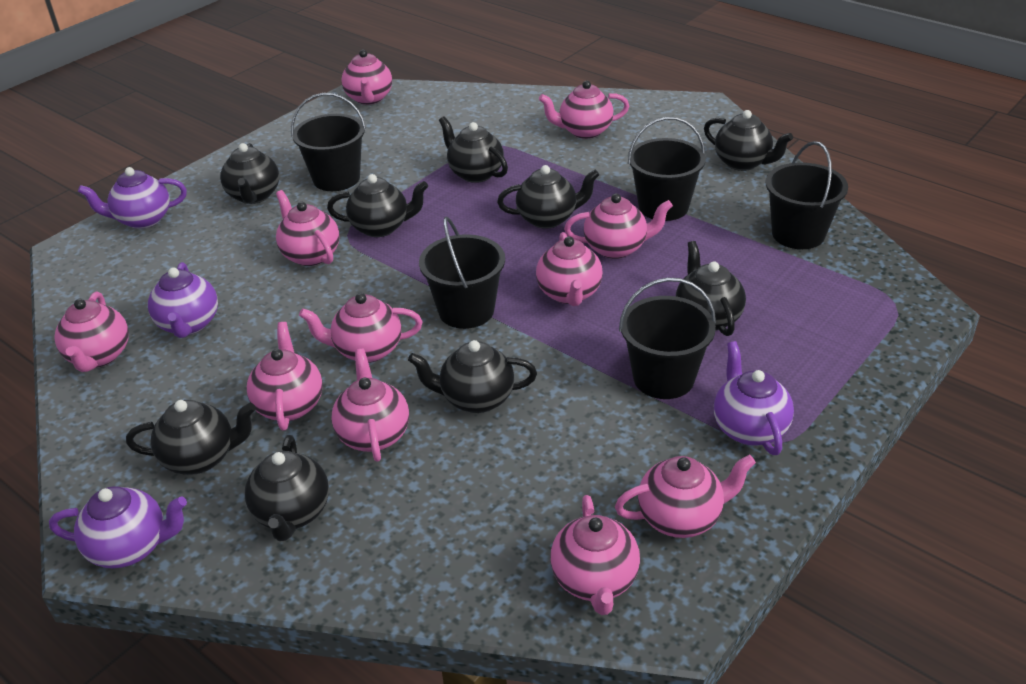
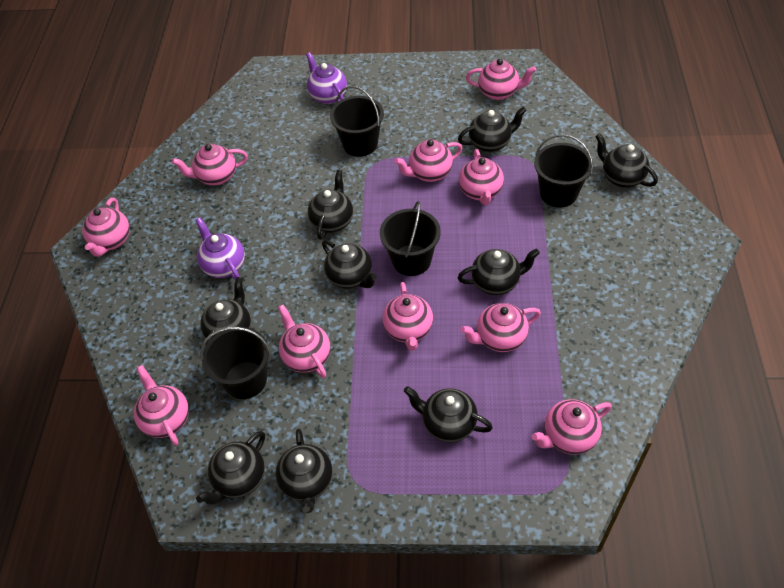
black bucket: 5 -> 4
pink teapot: 11 -> 10
purple teapot: 4 -> 2

